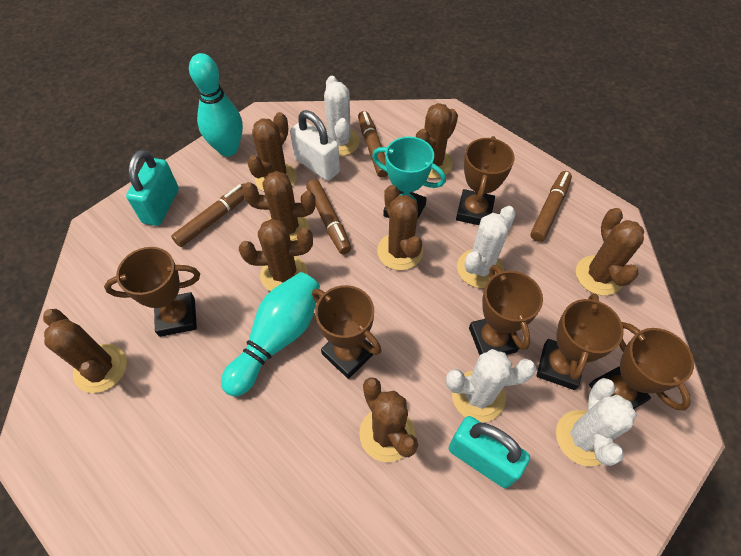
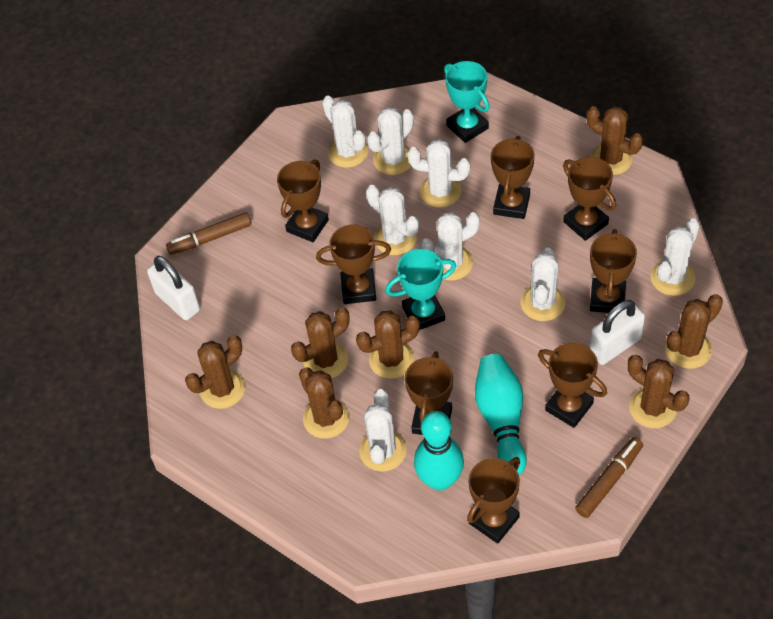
brown cactus: 8 -> 7
brown marker: 4 -> 2
brown trophy: 6 -> 8
turquoise padlock: 2 -> 0
turquoise trophy: 1 -> 2
white cactus: 4 -> 8
white padlock: 1 -> 2

